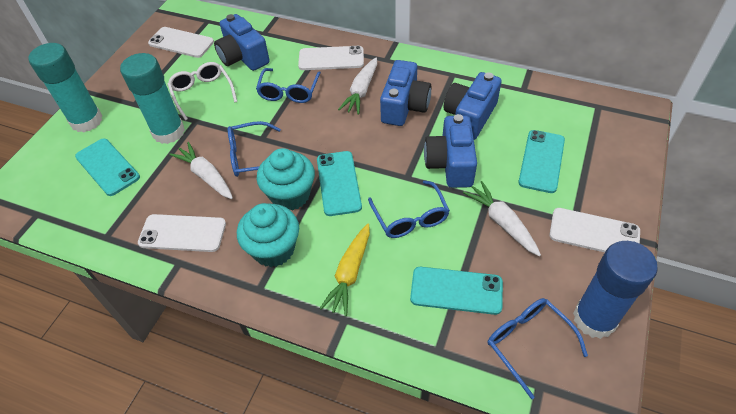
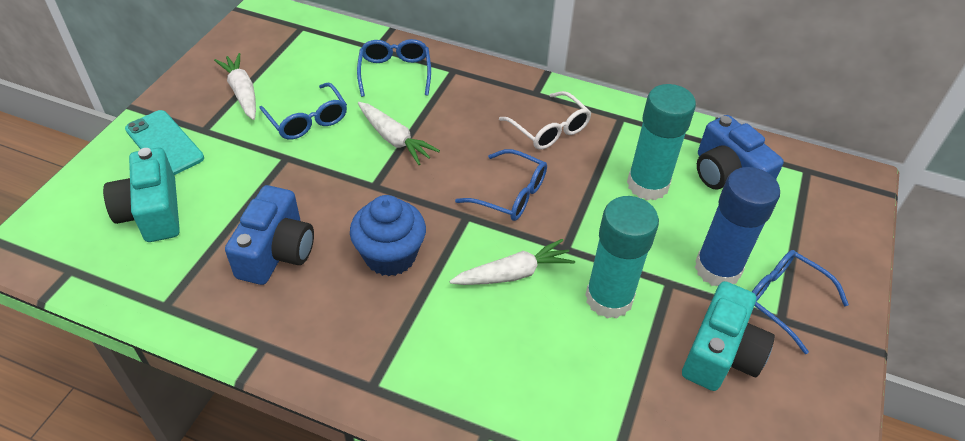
blue camera: 4 -> 2
blue cupcake: 0 -> 1
turquoise camera: 0 -> 2
turquoise cupcake: 2 -> 0
turquoise phone: 4 -> 1
white phone: 4 -> 0
yellow carrot: 1 -> 0

